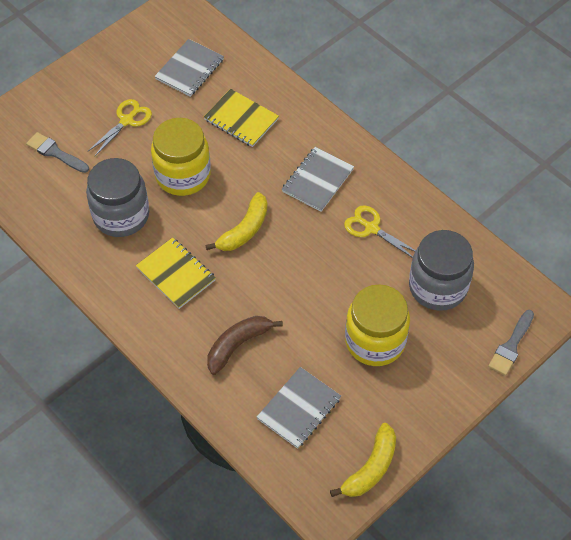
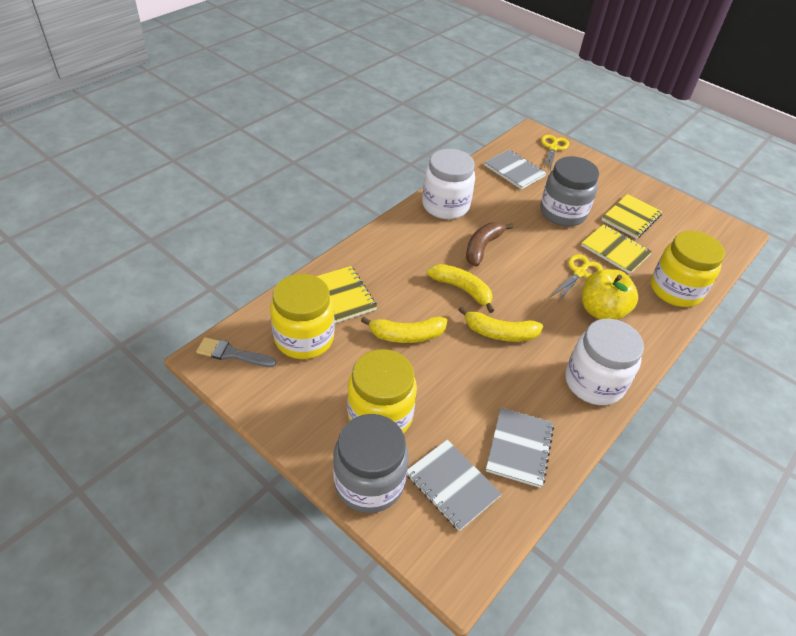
grey brush: 2 -> 1
white jar: 0 -> 2
yellow apple: 0 -> 1
yellow banana: 2 -> 3
yellow jar: 2 -> 3
yellow notebook: 2 -> 3

